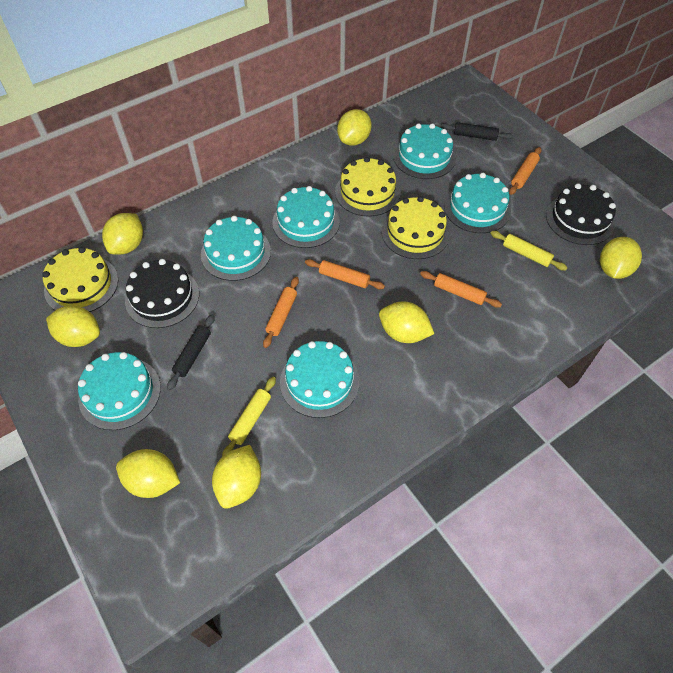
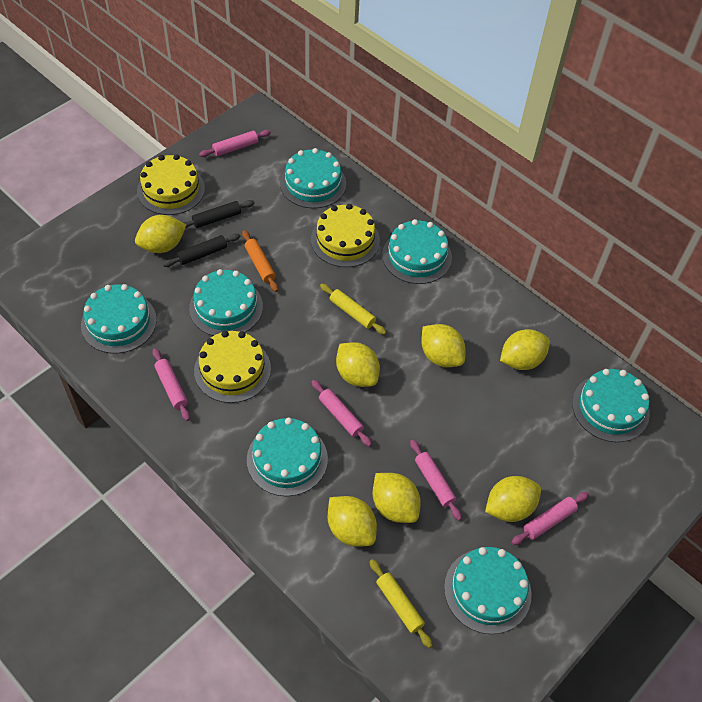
black cake: 2 -> 0
orange rolling pin: 4 -> 1
pink rolling pin: 0 -> 5
turquoise cake: 6 -> 7

